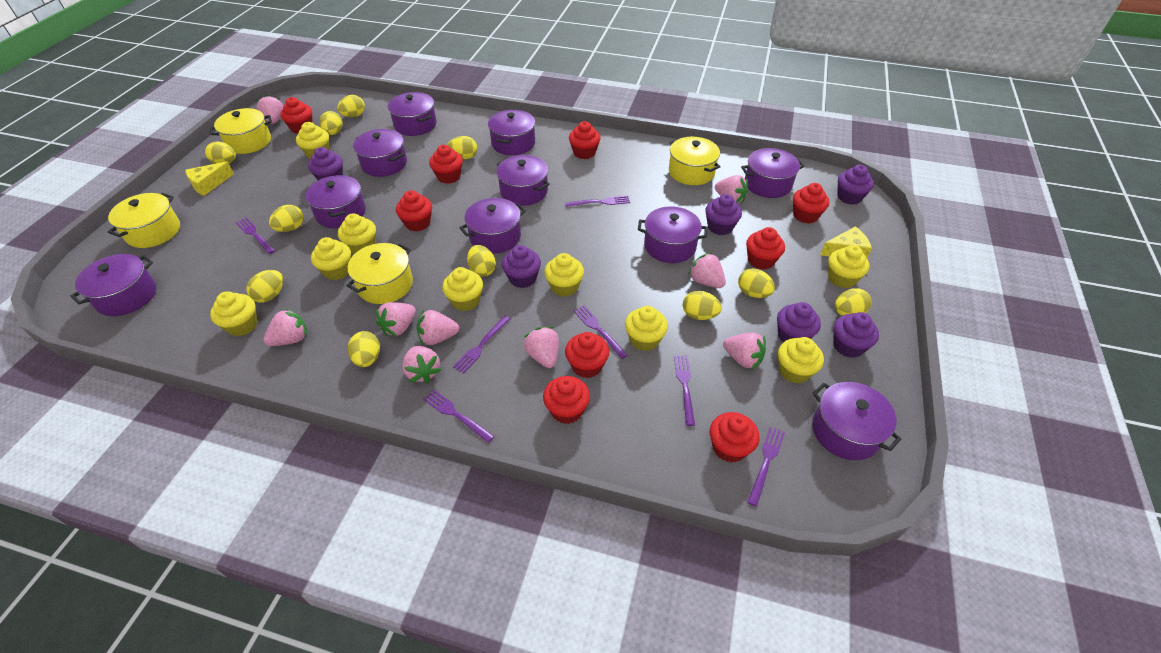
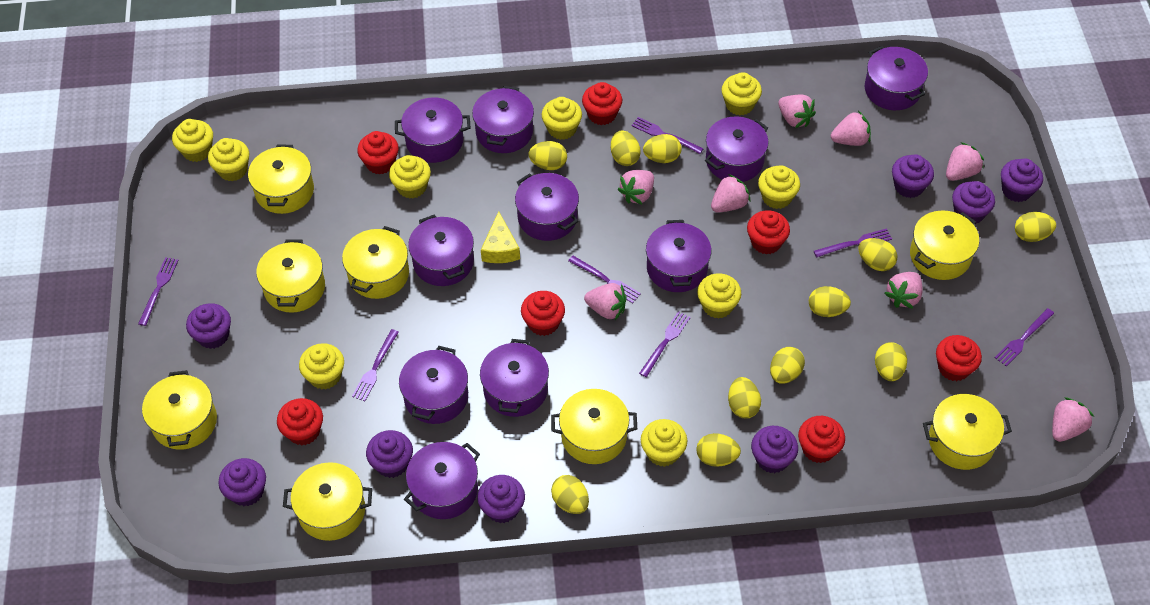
pink strawberry: 9 -> 8
purple cupcake: 6 -> 8
red cupcake: 9 -> 7
yellow cheese: 2 -> 1
yellow pot: 4 -> 8

